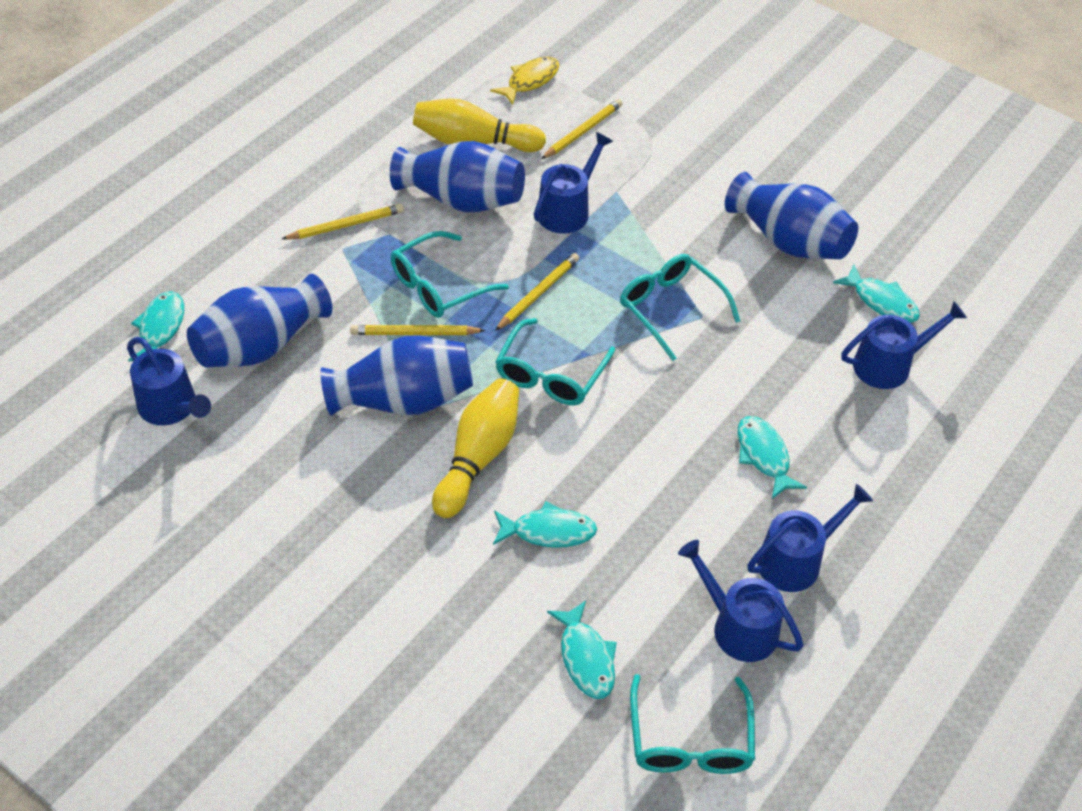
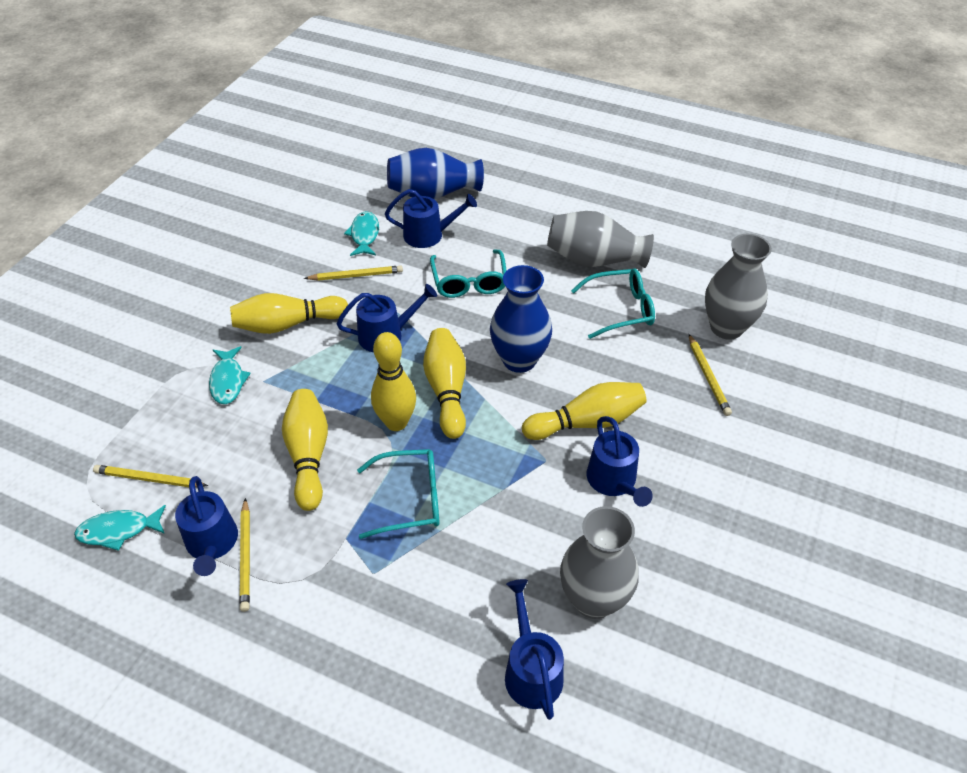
blue vase: 4 -> 2
grey vase: 0 -> 3
turquoise fish: 5 -> 3
turquoise glasses: 4 -> 3
yellow bowling pin: 2 -> 5
yellow fish: 1 -> 0

